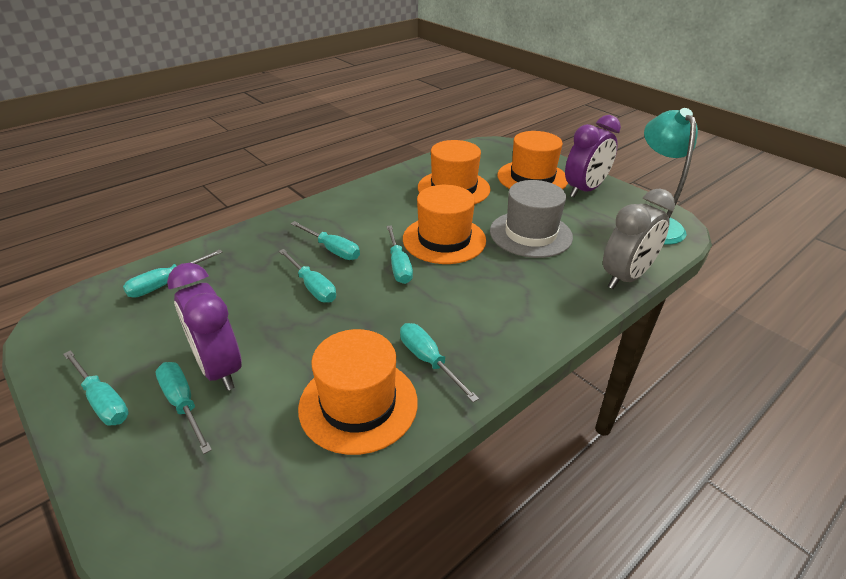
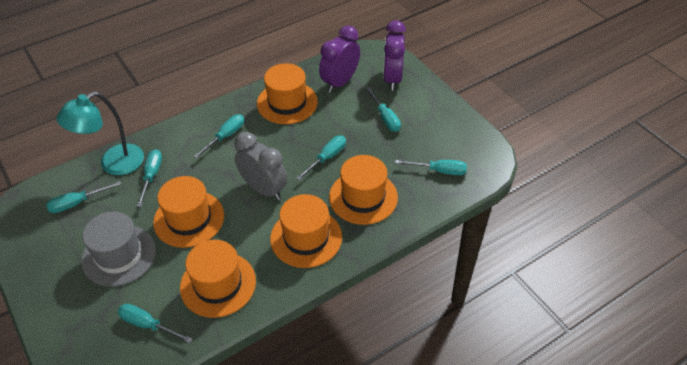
orange hat: 4 -> 5

